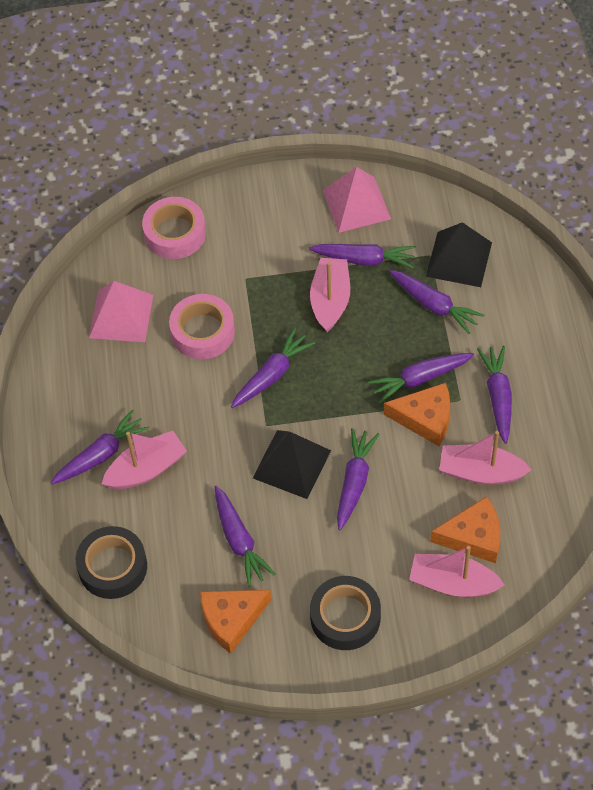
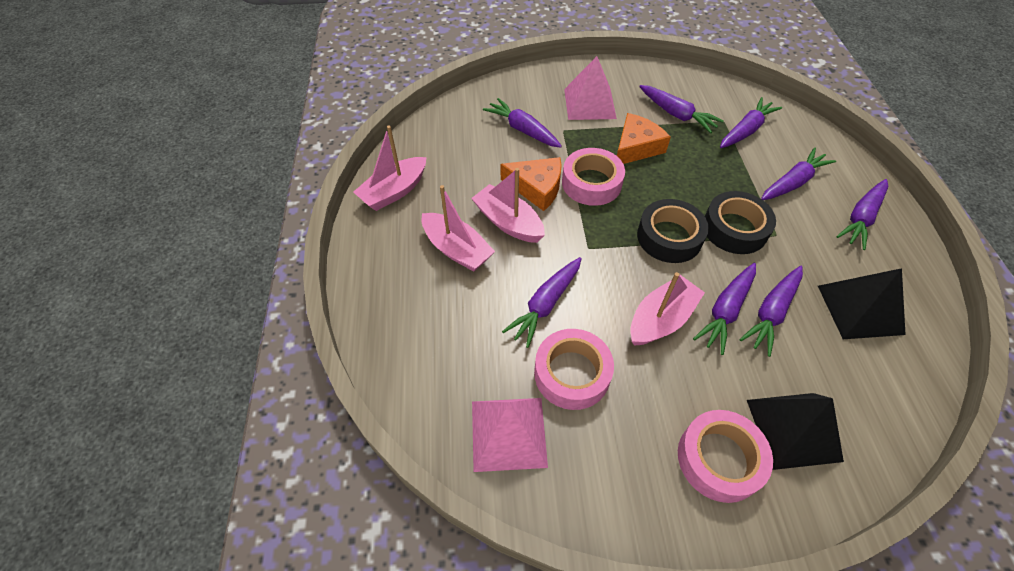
orange cheese: 3 -> 2
pink tape: 2 -> 3

